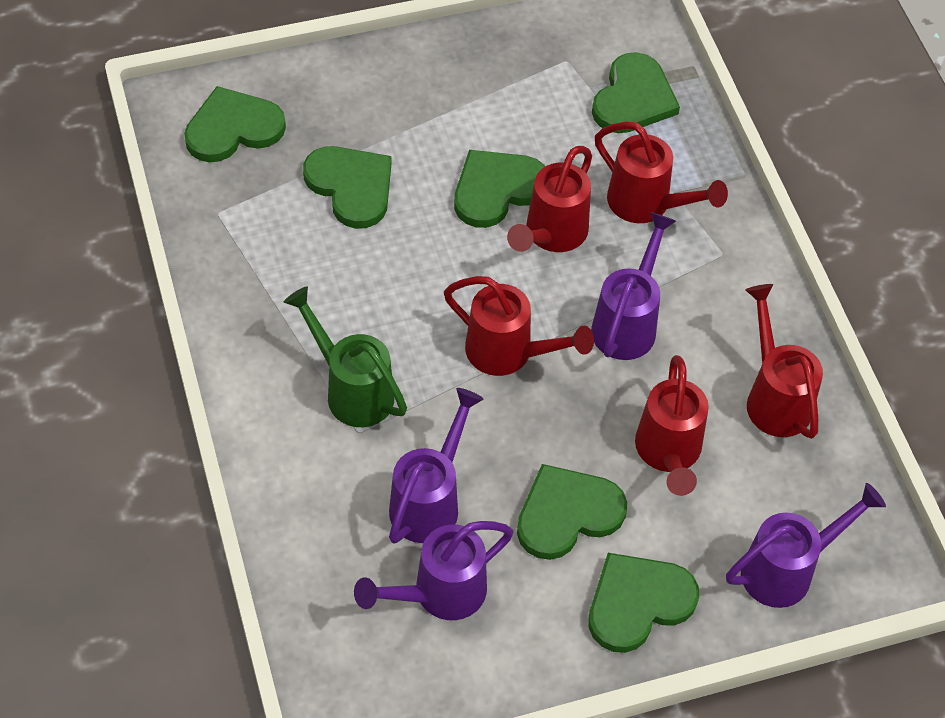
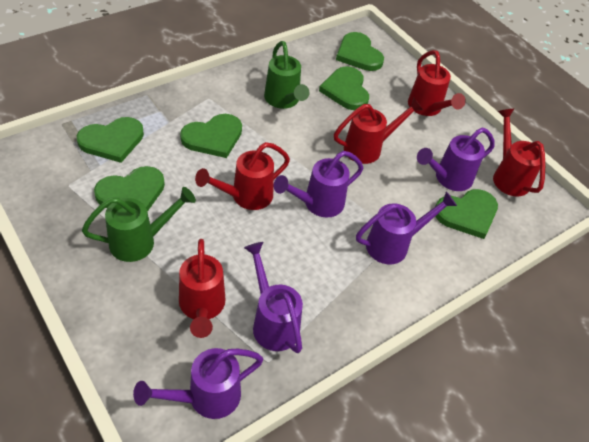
green watering can: 1 -> 2
purple watering can: 4 -> 5

